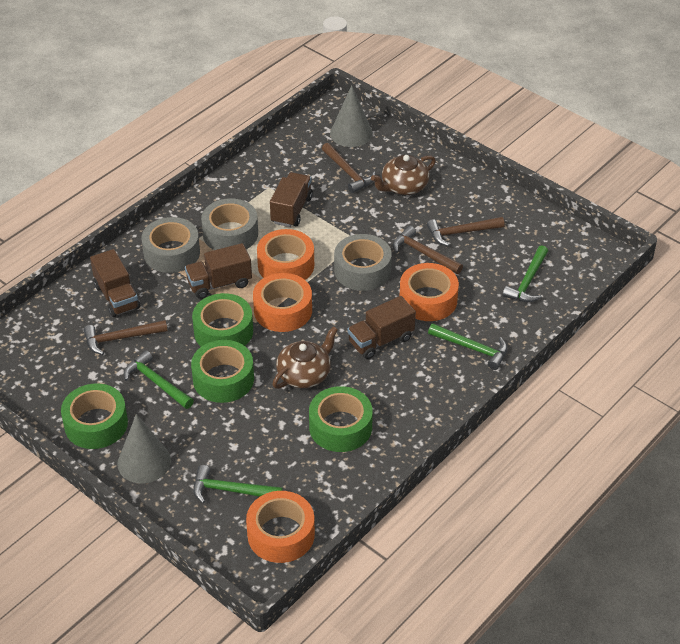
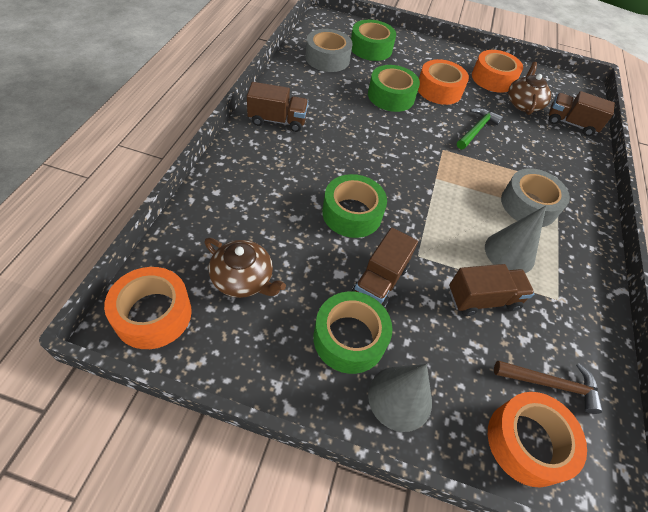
brown hammer: 4 -> 1
green hammer: 4 -> 1
grey tape: 3 -> 2

